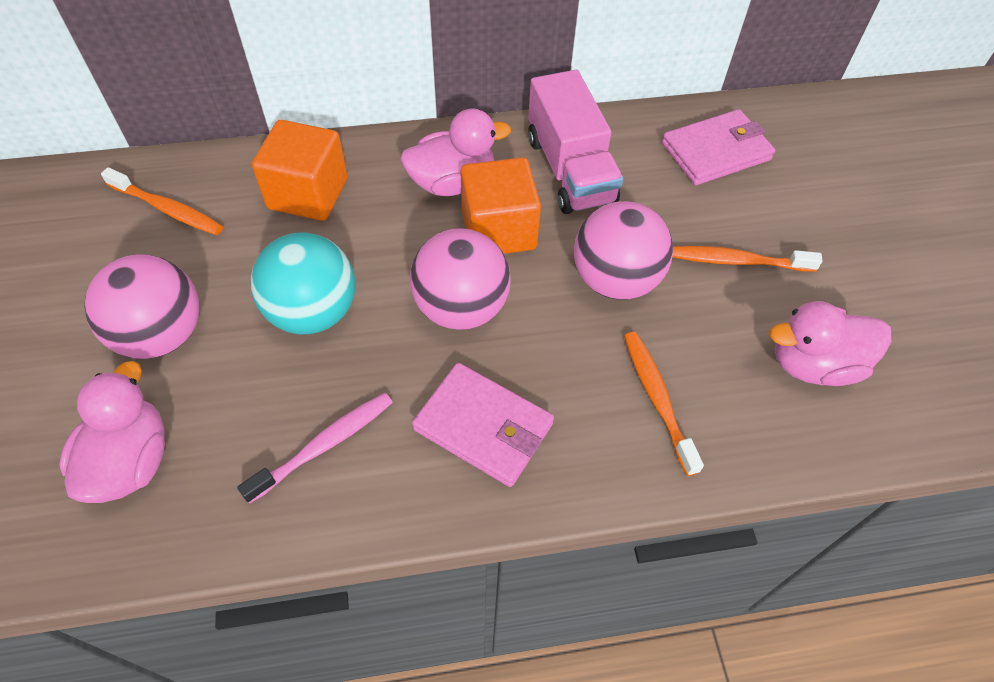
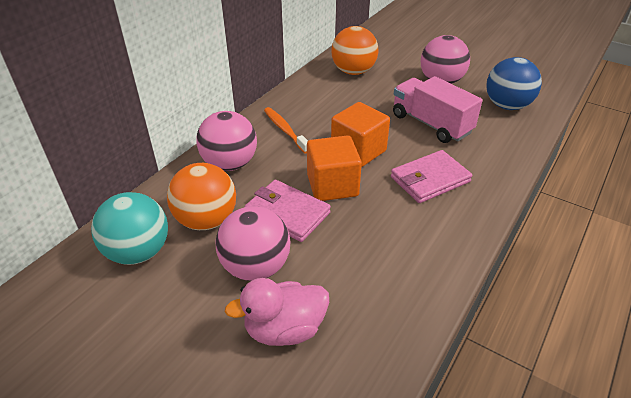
blue ball: 0 -> 1
orange ball: 0 -> 2
orange toothbrush: 3 -> 1
pink duck: 3 -> 1
pink toothbrush: 1 -> 0

